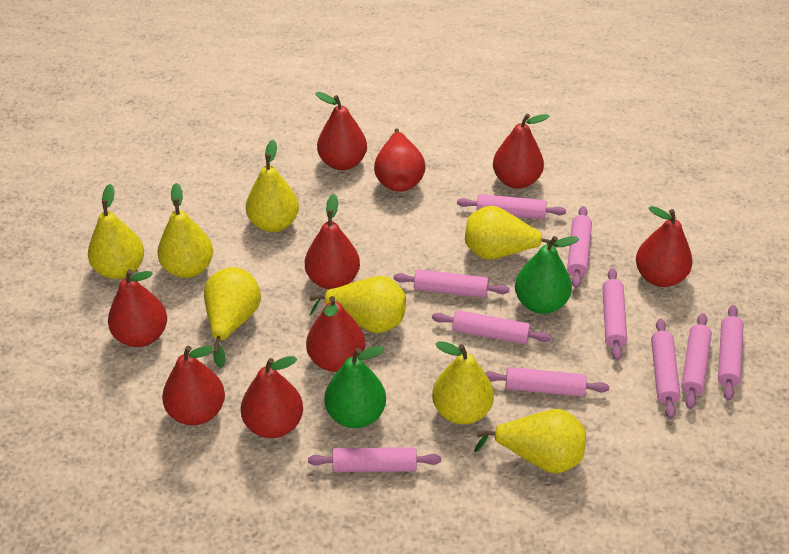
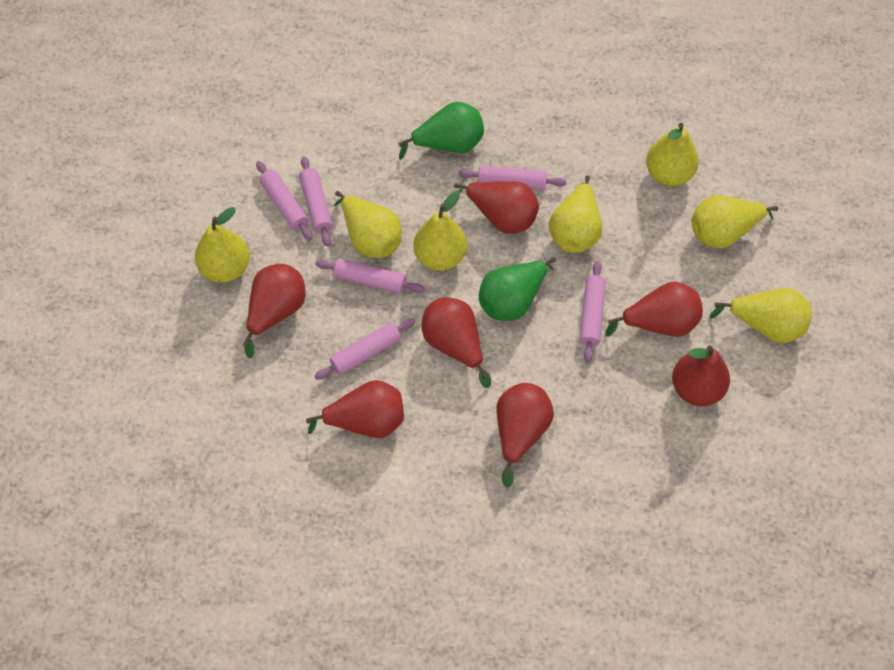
pink rolling pin: 10 -> 6
red pear: 9 -> 7
yellow pear: 8 -> 7

